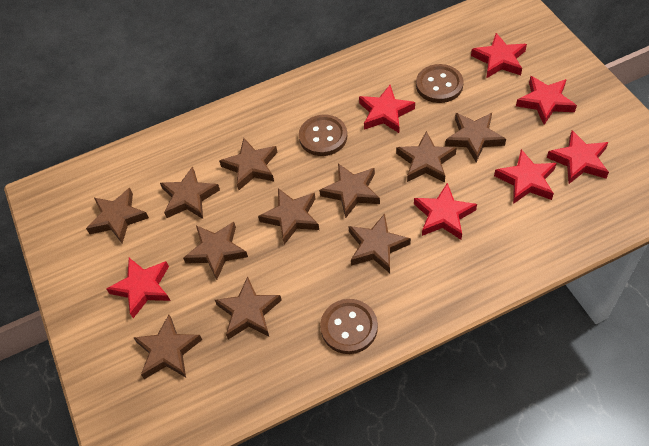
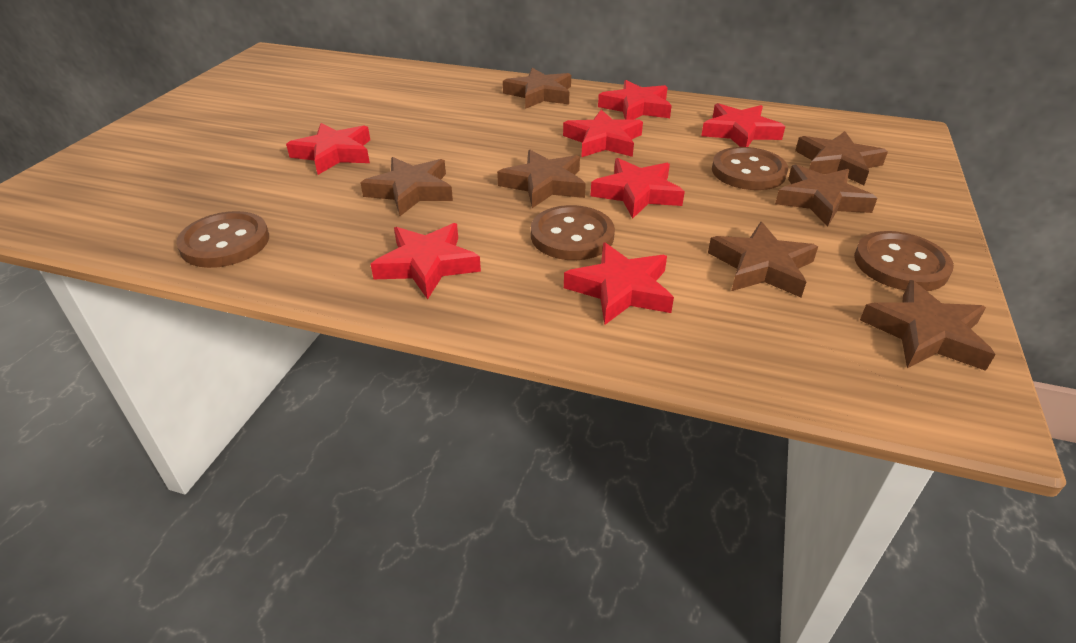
brown button: 3 -> 4
brown star: 11 -> 7

